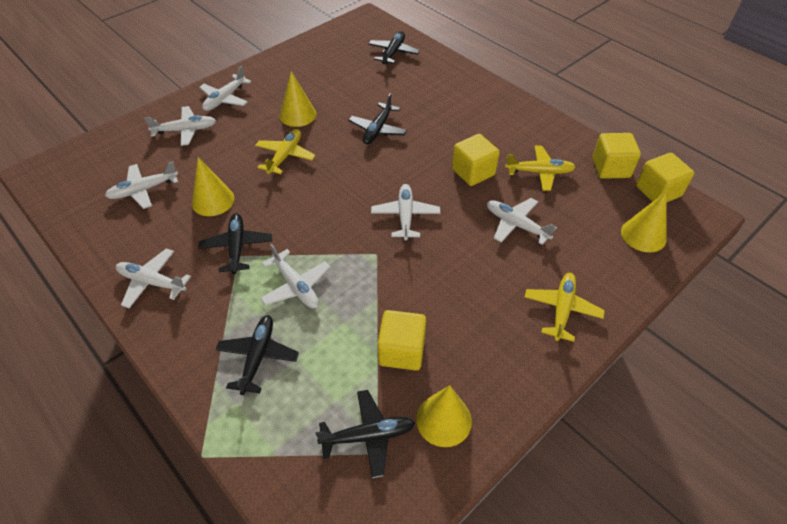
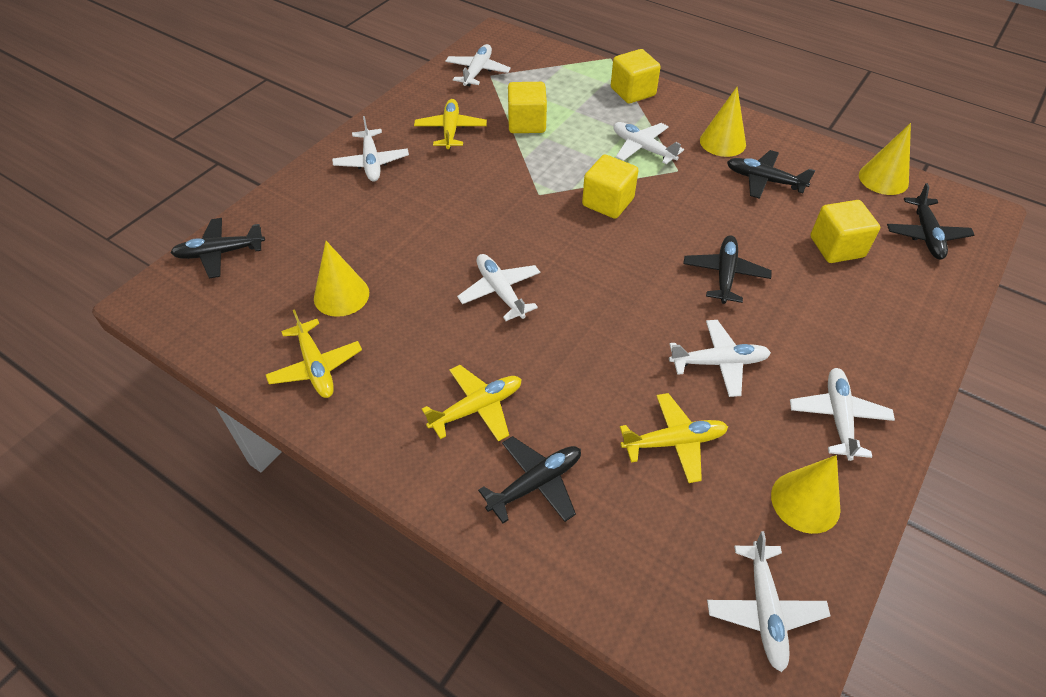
yellow plane: 3 -> 4

